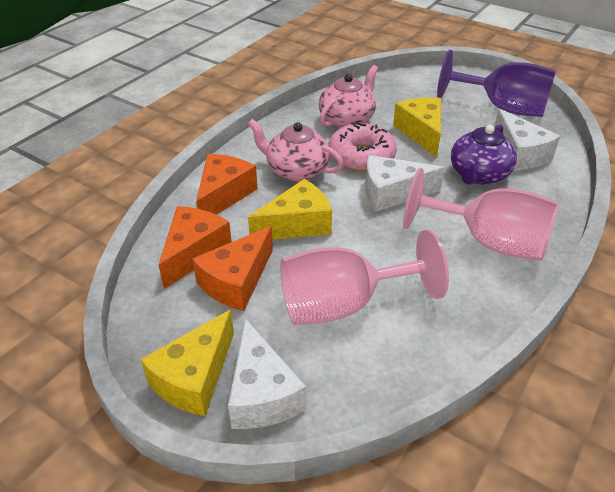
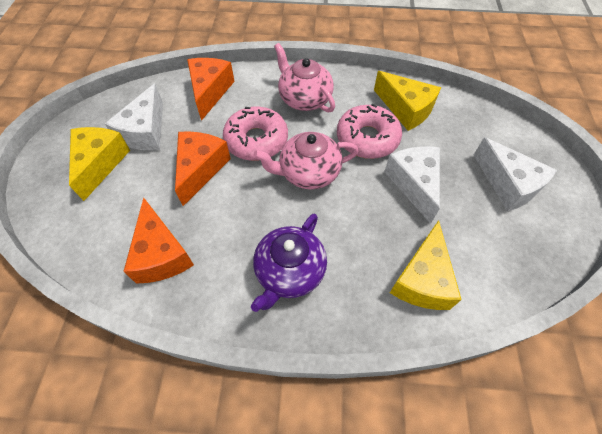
pink donut: 1 -> 2
pink goblet: 2 -> 0
purple goblet: 1 -> 0

